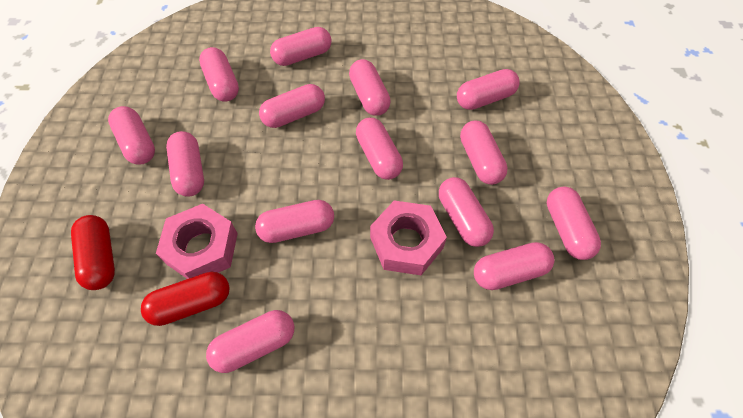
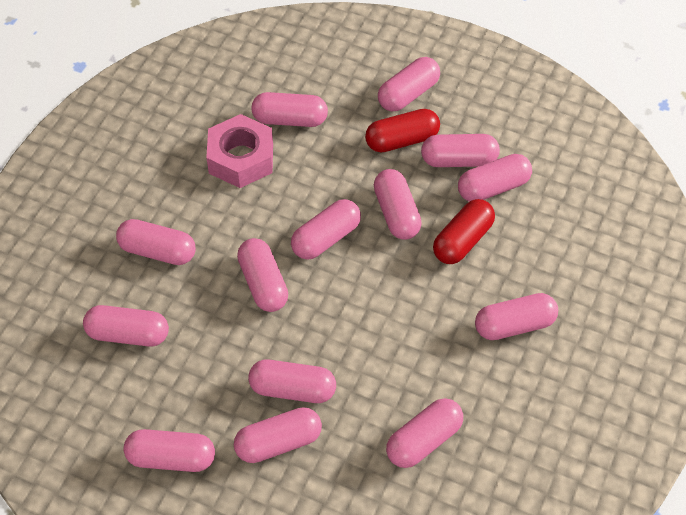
pink nut: 2 -> 1

